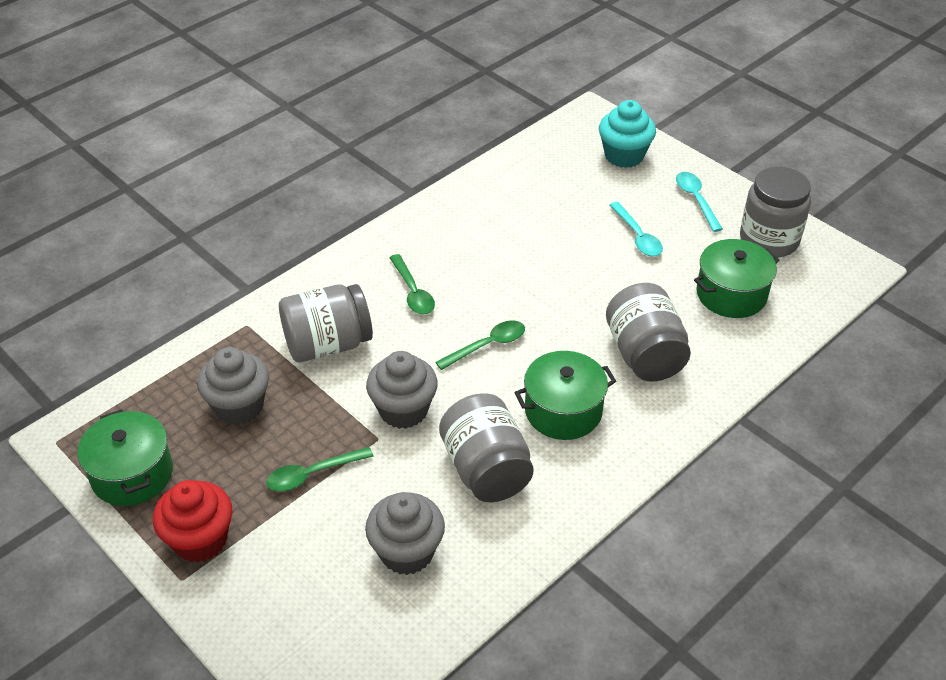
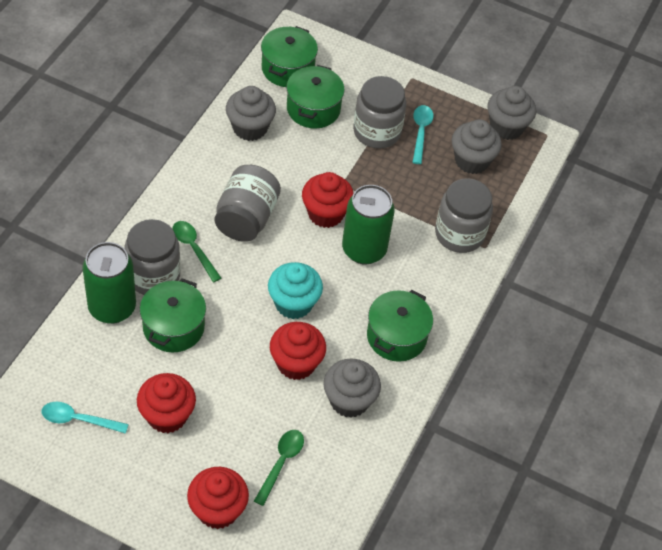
green can: 0 -> 2
green pot: 3 -> 4
green spoon: 3 -> 2
grey cupcake: 3 -> 4
red cupcake: 1 -> 4

